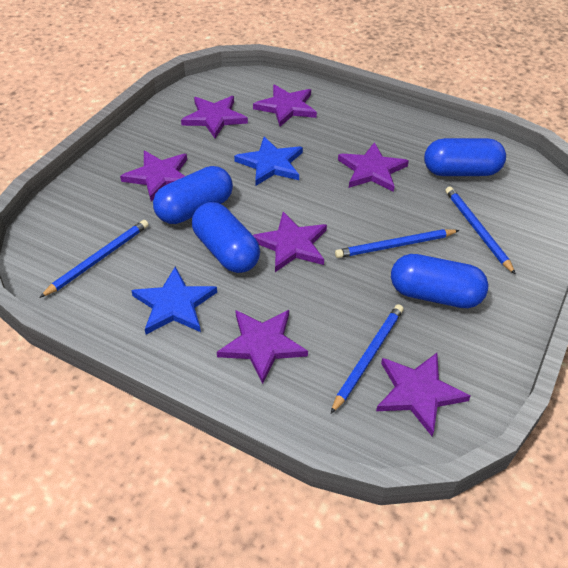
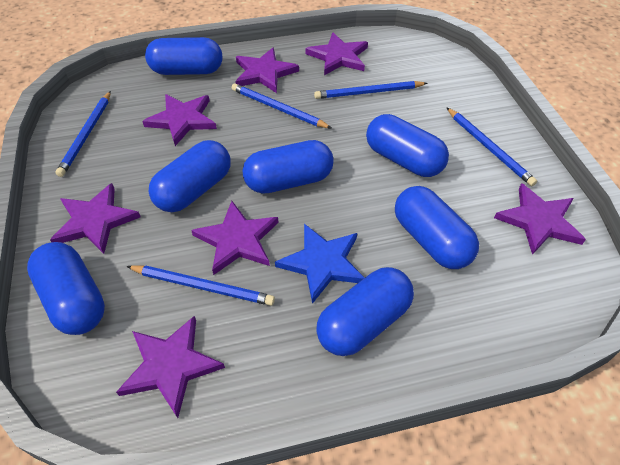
blue capsule: 4 -> 7
blue pencil: 4 -> 5
blue star: 2 -> 1

